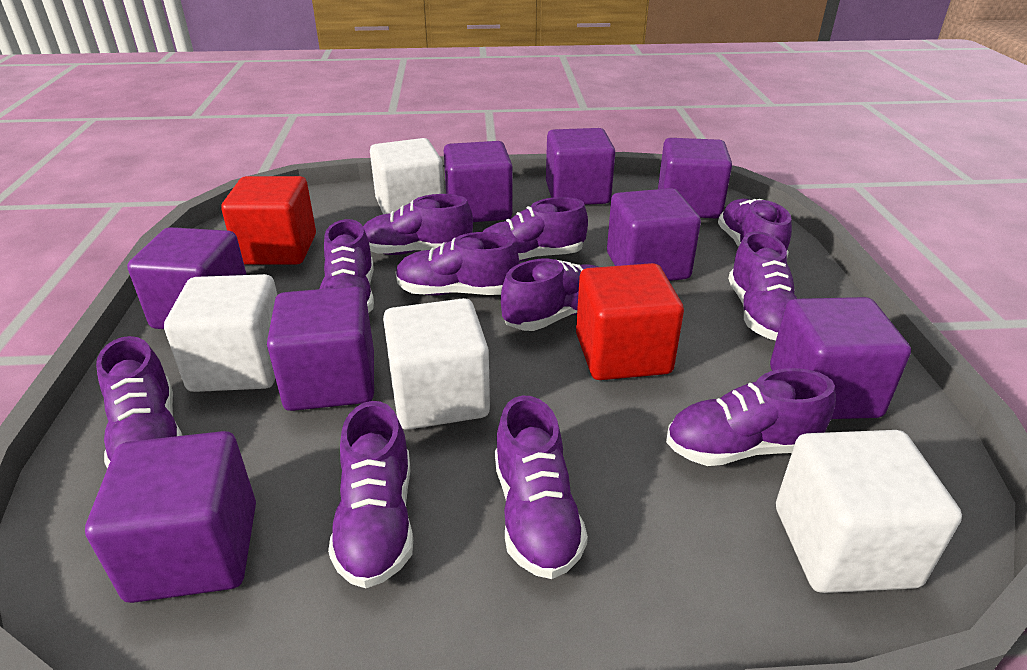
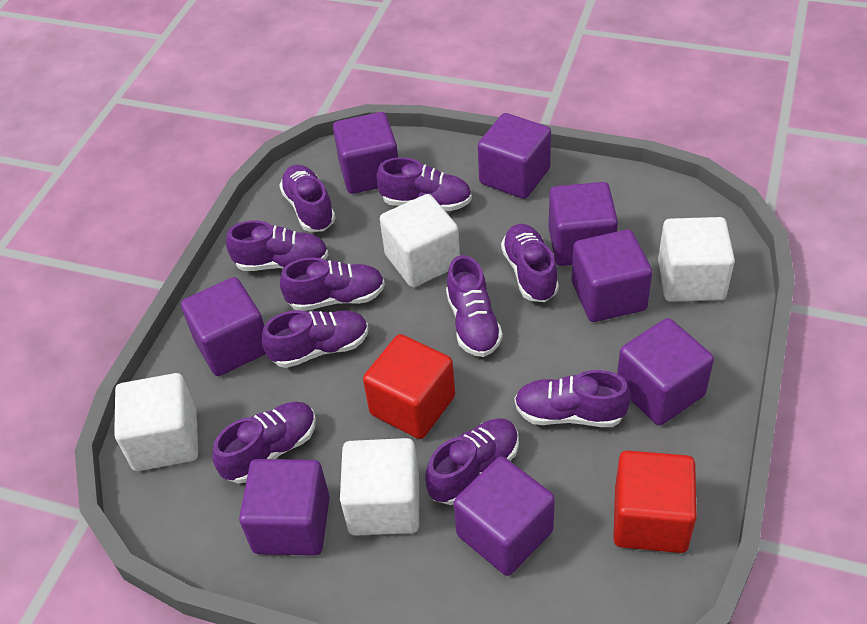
purple shoe: 11 -> 10

